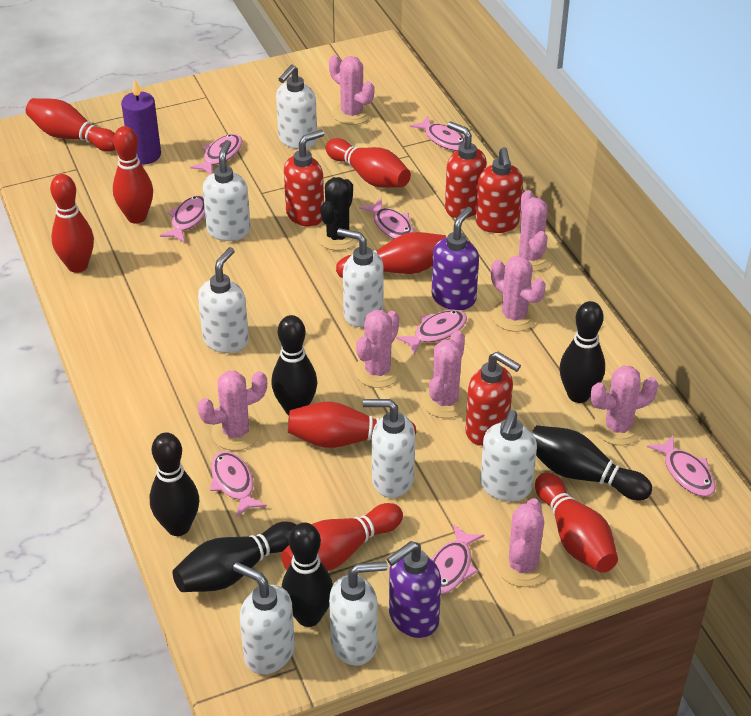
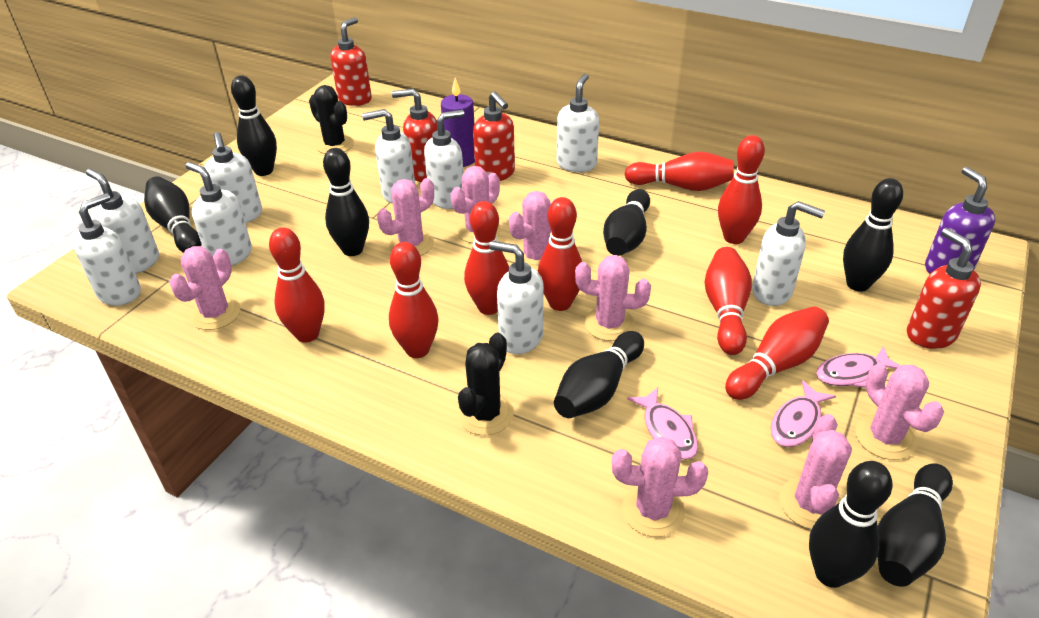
black bowling pin: 6 -> 8
black cactus: 1 -> 2
pink fish: 8 -> 3
purple soap dispenser: 2 -> 1
white soap dispenser: 8 -> 9

